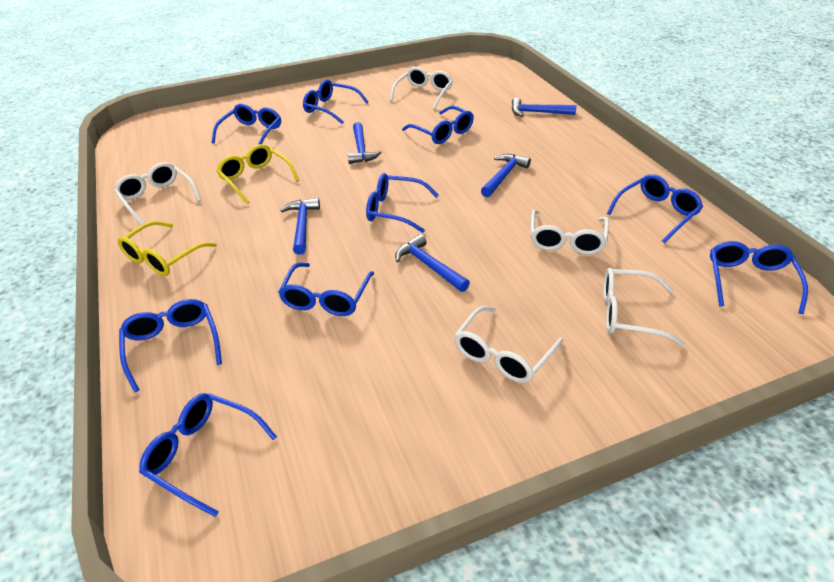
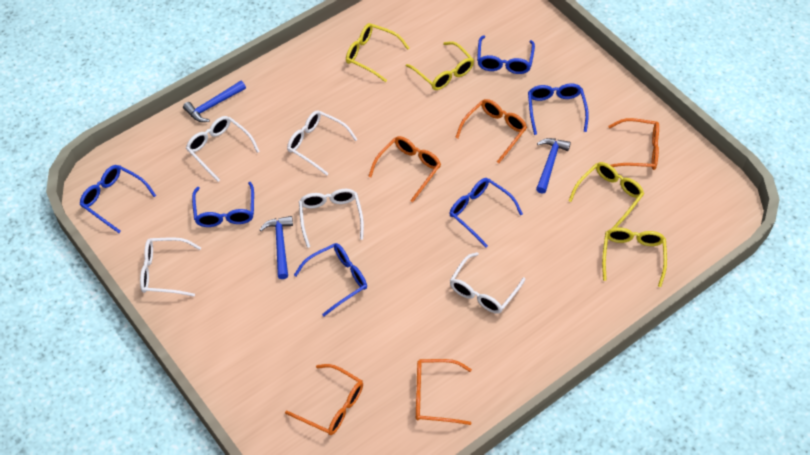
blue glasses: 9 -> 6
blue hammer: 5 -> 3
orange glasses: 0 -> 5
yellow glasses: 2 -> 4

